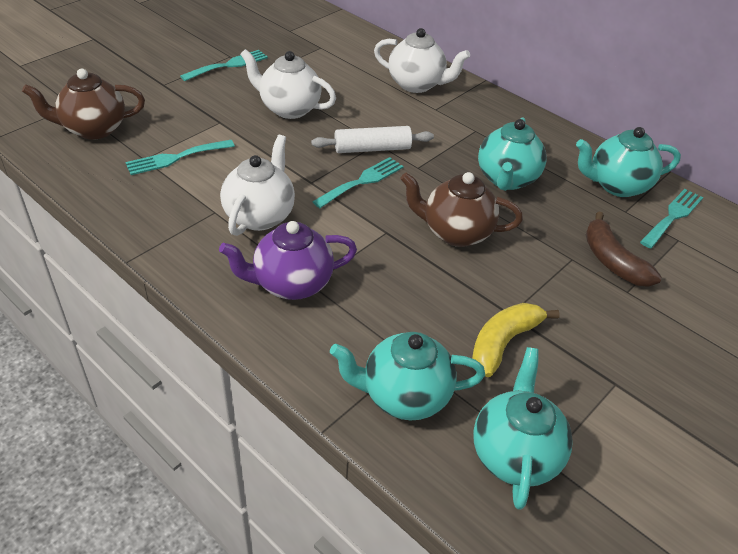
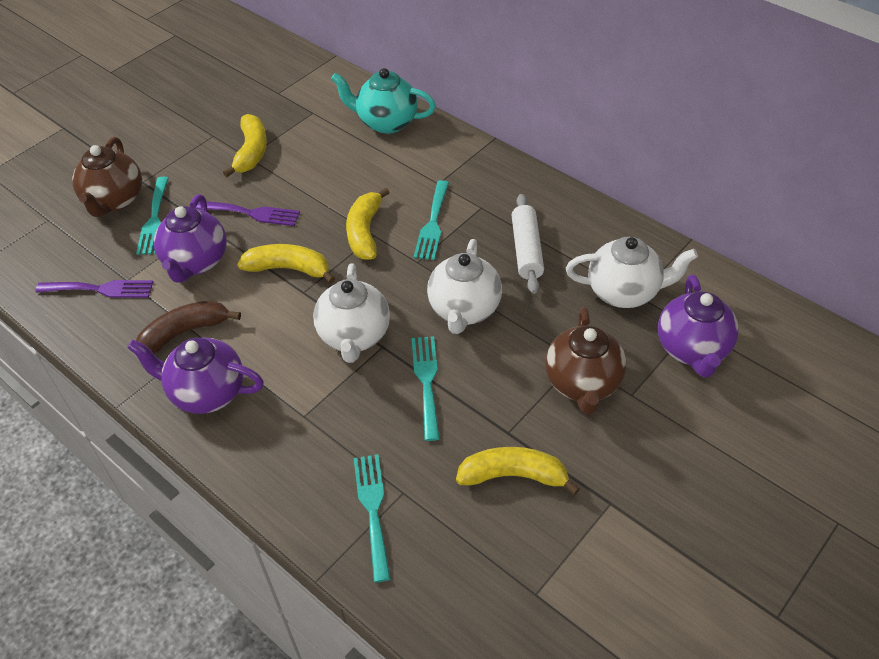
purple fork: 0 -> 2
purple teapot: 1 -> 3
turquoise teapot: 4 -> 1
yellow banana: 1 -> 4

